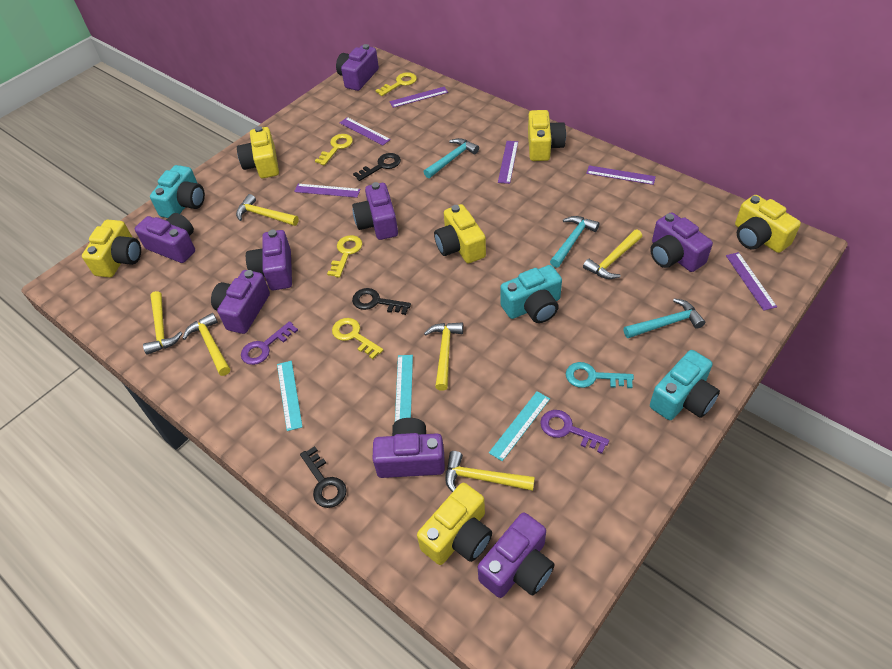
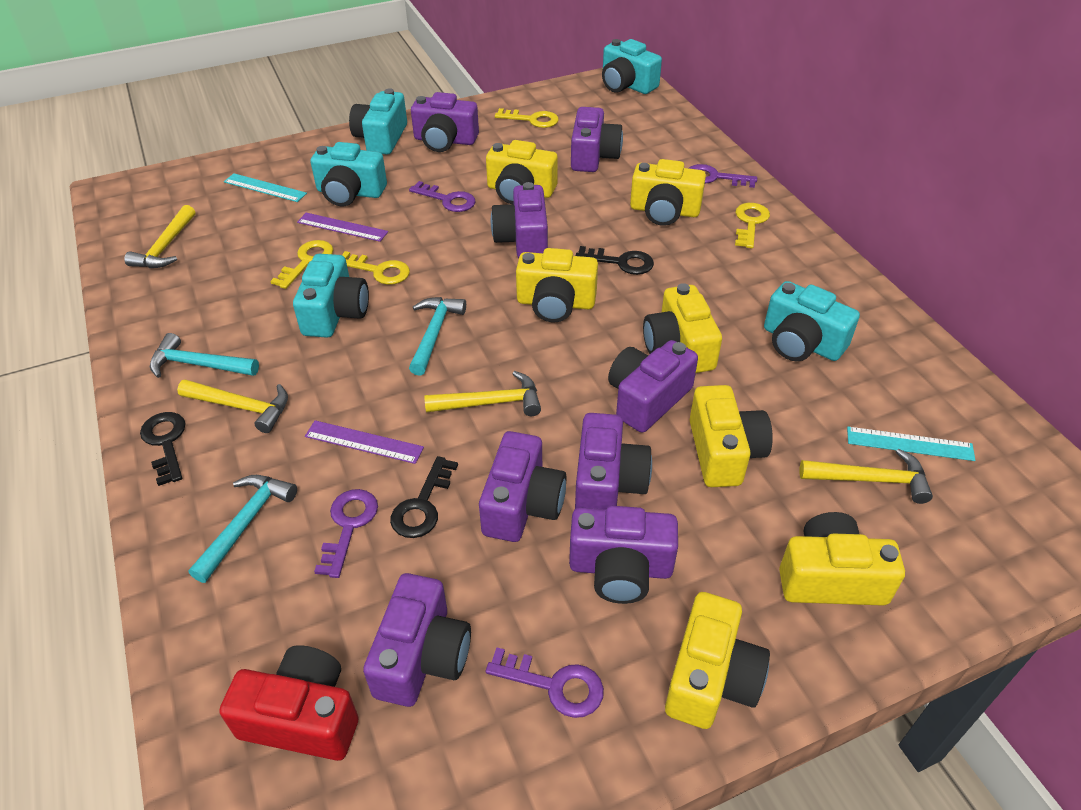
purple key: 2 -> 4
purple ruler: 6 -> 2
red camera: 0 -> 1
turquoise camera: 3 -> 5
turquoise key: 1 -> 0
turquoise ruler: 3 -> 2
yellow camera: 6 -> 7
yellow hammer: 6 -> 4

